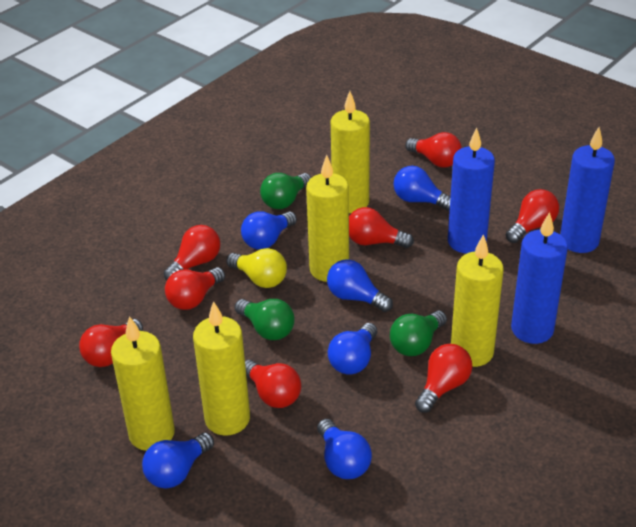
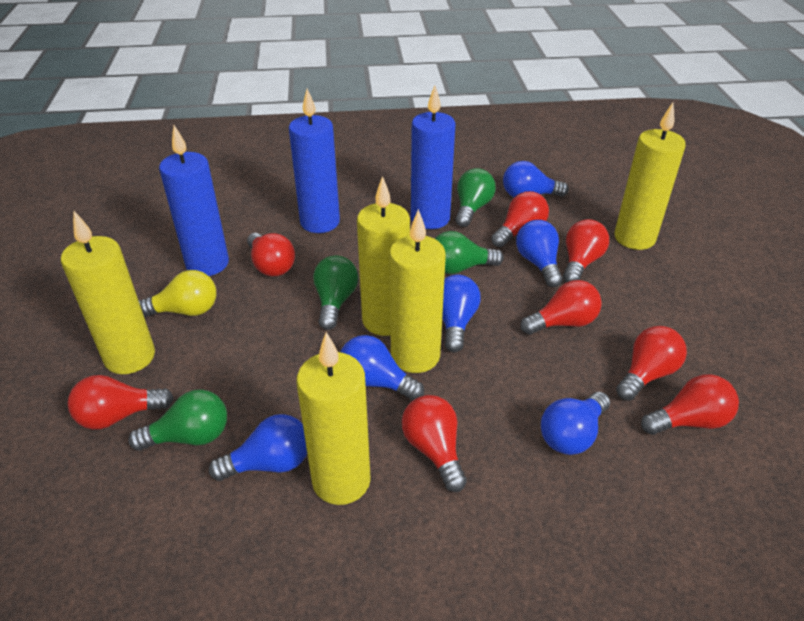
green light bulb: 3 -> 4

